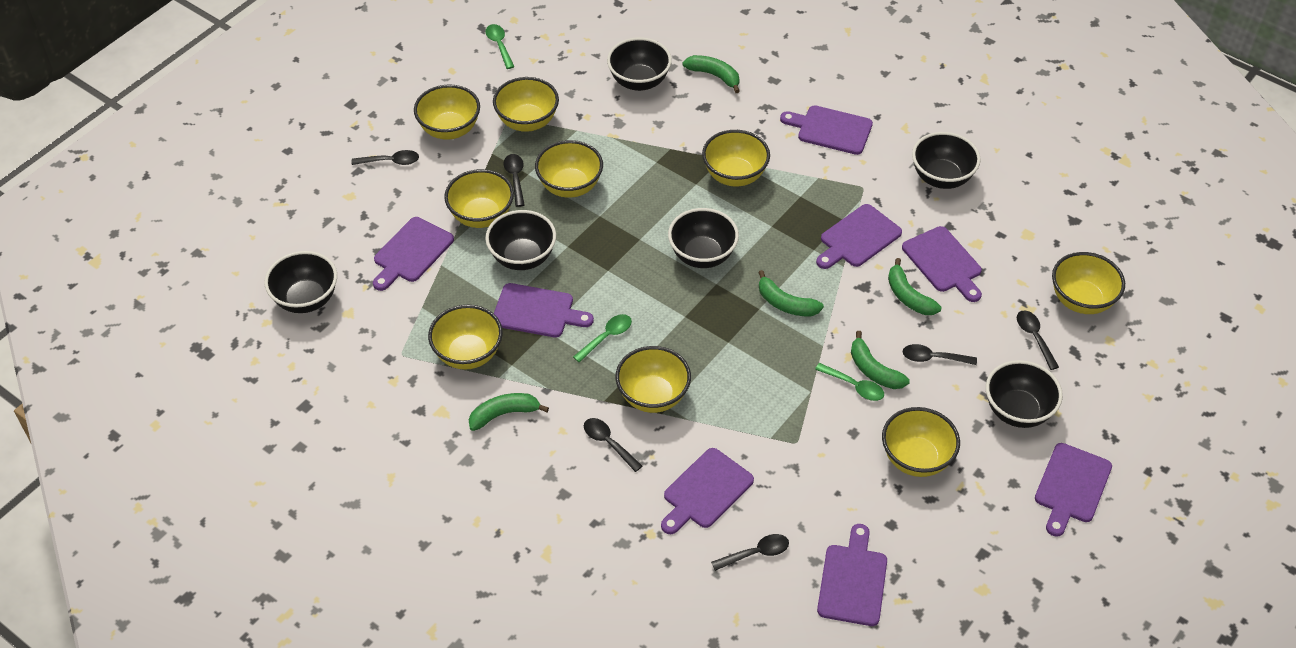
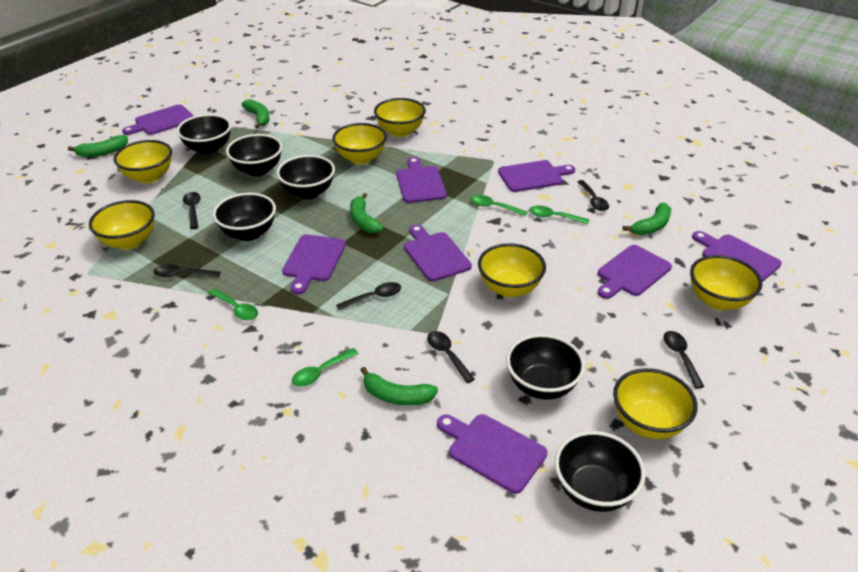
green spoon: 3 -> 4
yellow bowl: 9 -> 7

